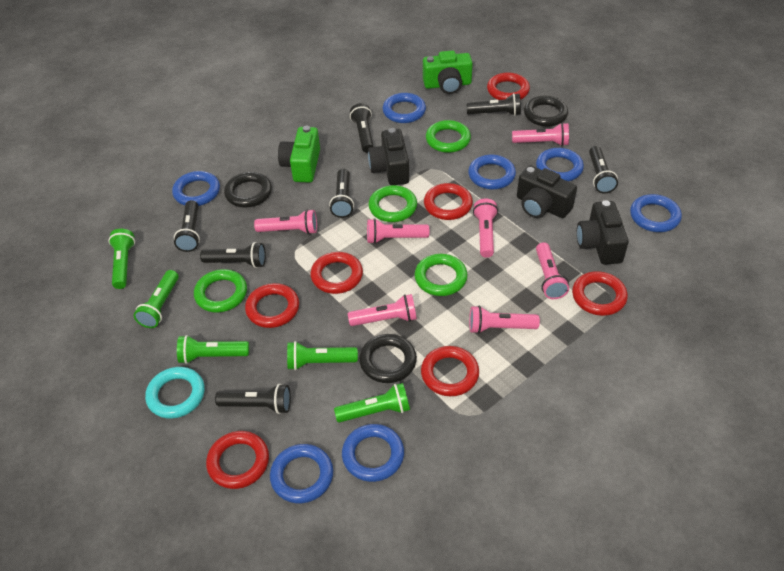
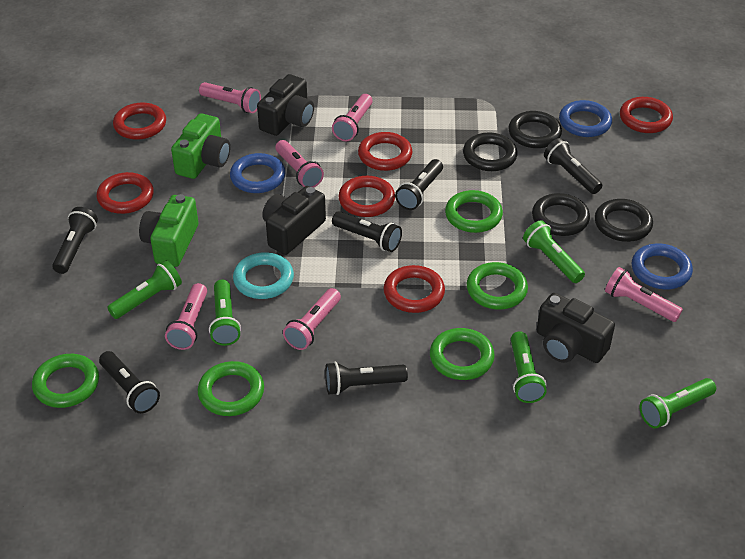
black flashlight: 7 -> 6
black ring: 3 -> 4
blue ring: 7 -> 3
green ring: 4 -> 5
pink flashlight: 7 -> 6
red ring: 7 -> 6

